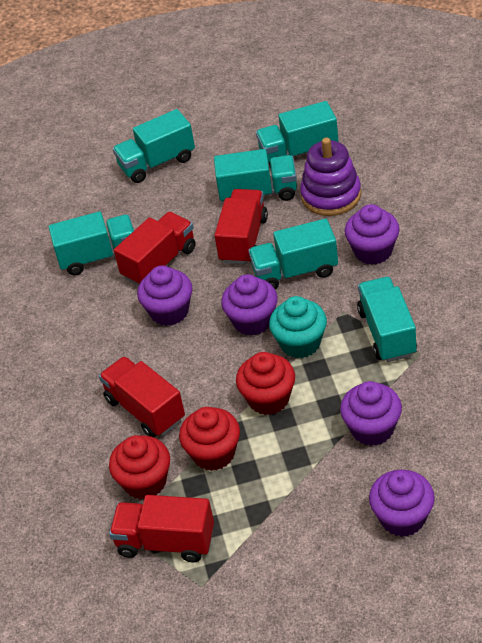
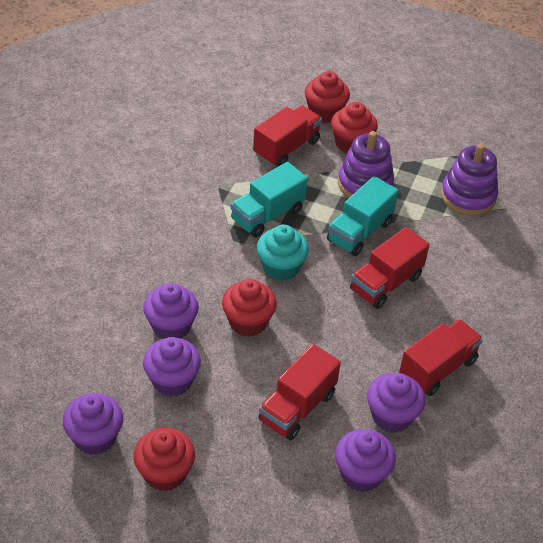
purple stacking toy: 1 -> 2
red cupcake: 3 -> 4
turquoise truck: 6 -> 2

